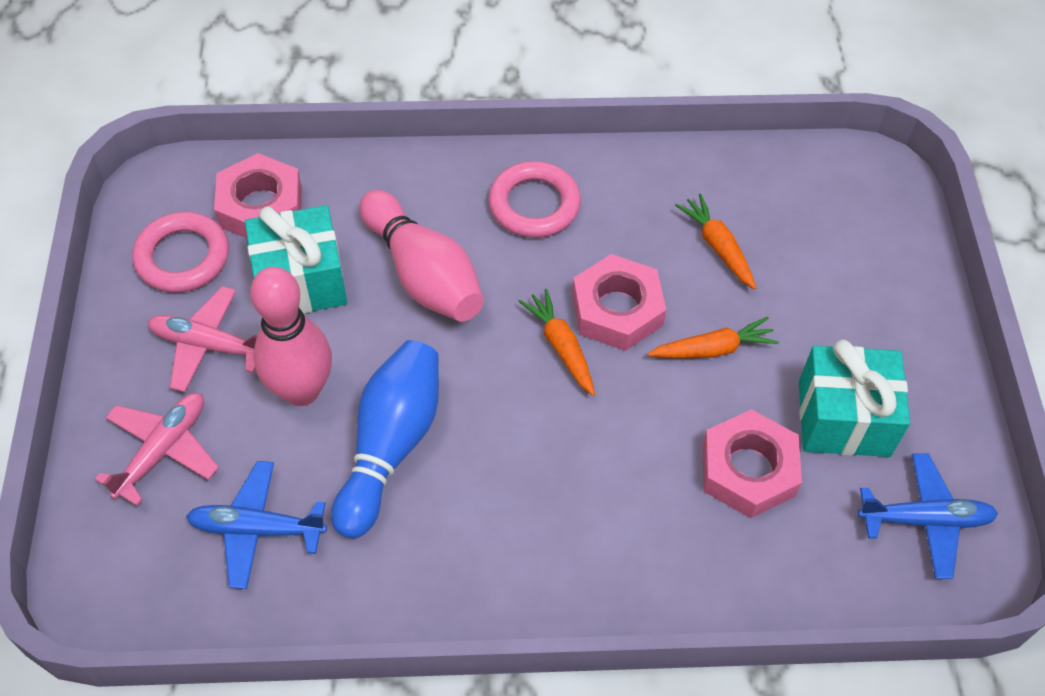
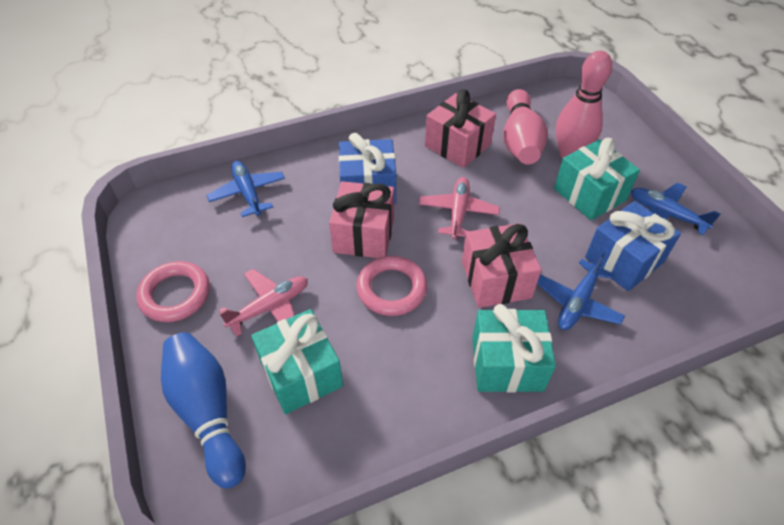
blue gift: 0 -> 2
blue plane: 2 -> 3
orange carrot: 3 -> 0
pink gift: 0 -> 3
pink nut: 3 -> 0
turquoise gift: 2 -> 3

